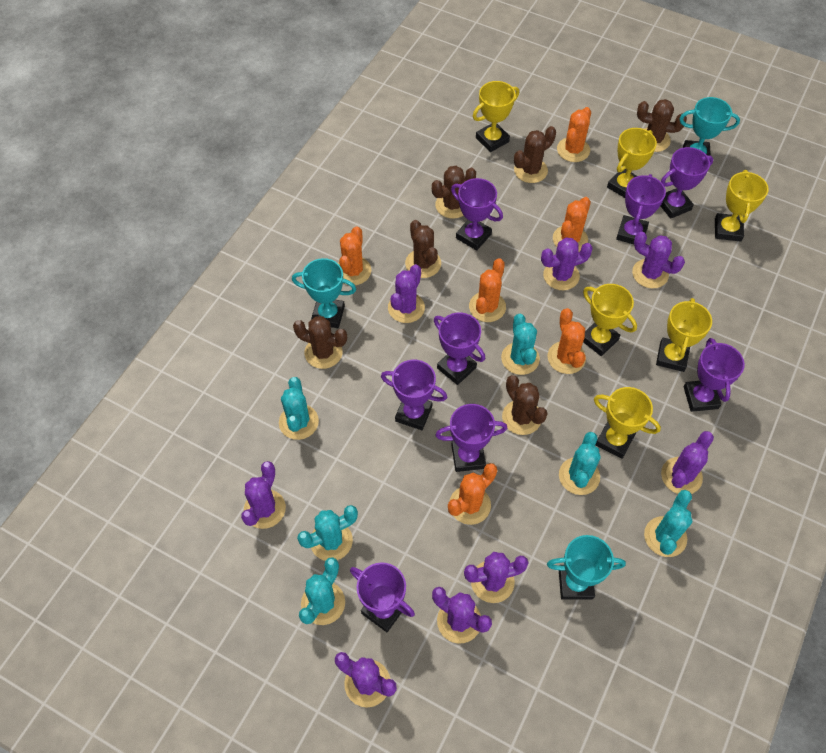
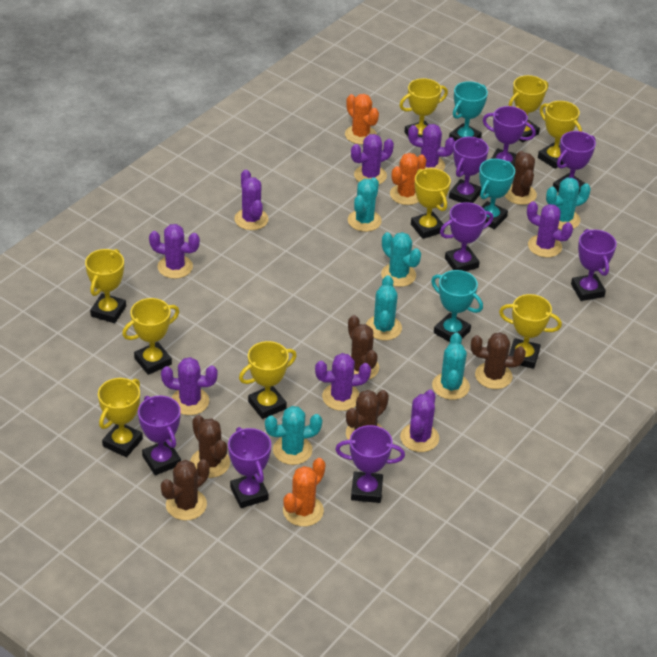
orange cactus: 6 -> 3
yellow trophy: 6 -> 9

